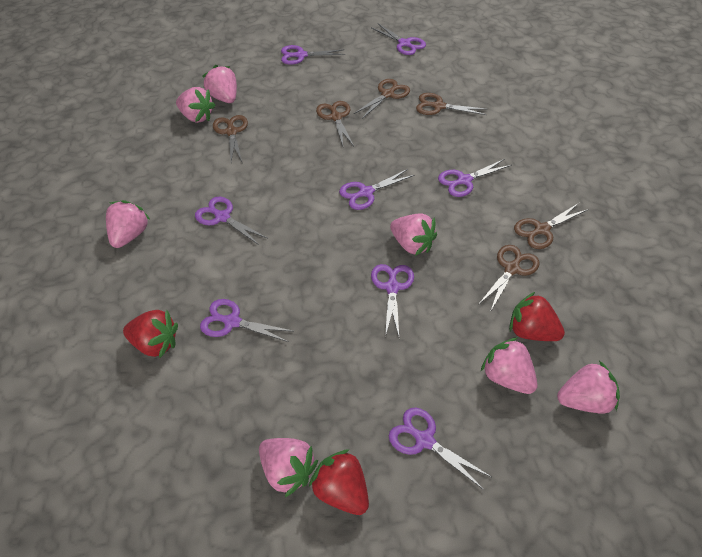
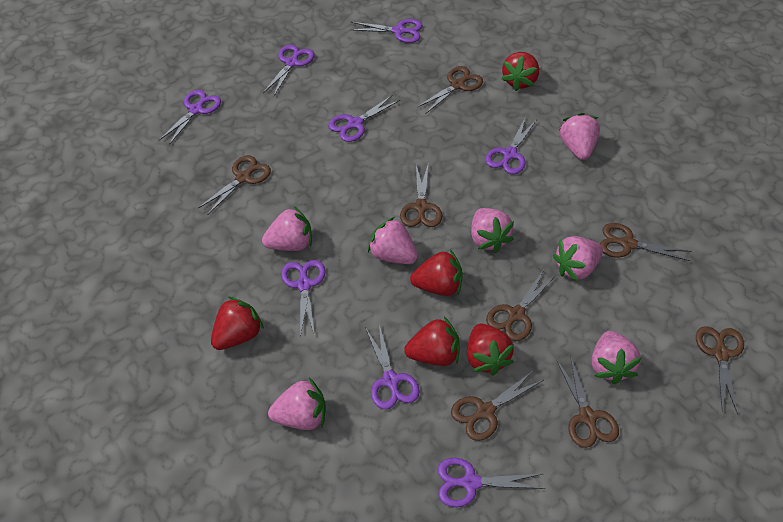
brown scissors: 6 -> 8
red strawberry: 3 -> 5

